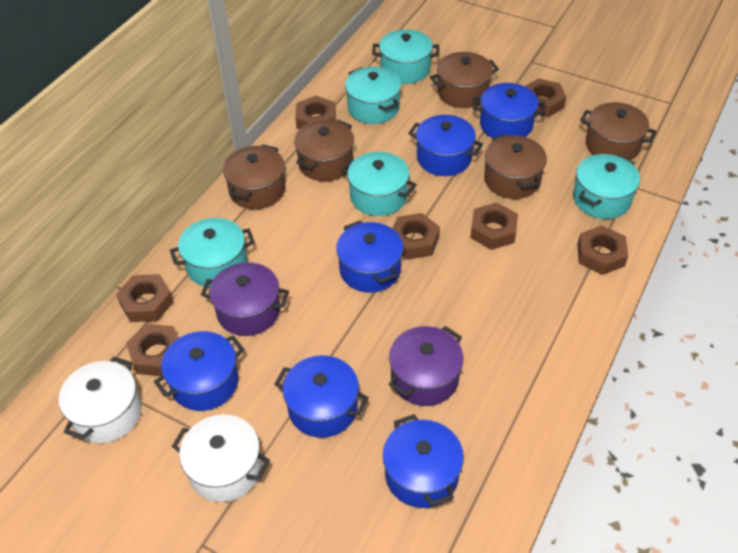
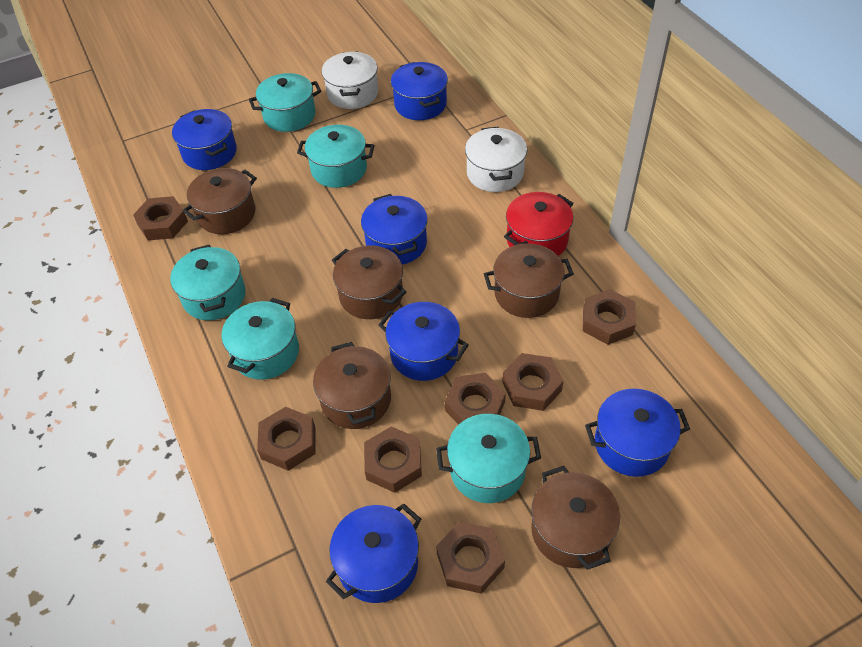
purple pot: 2 -> 0
red pot: 0 -> 1

